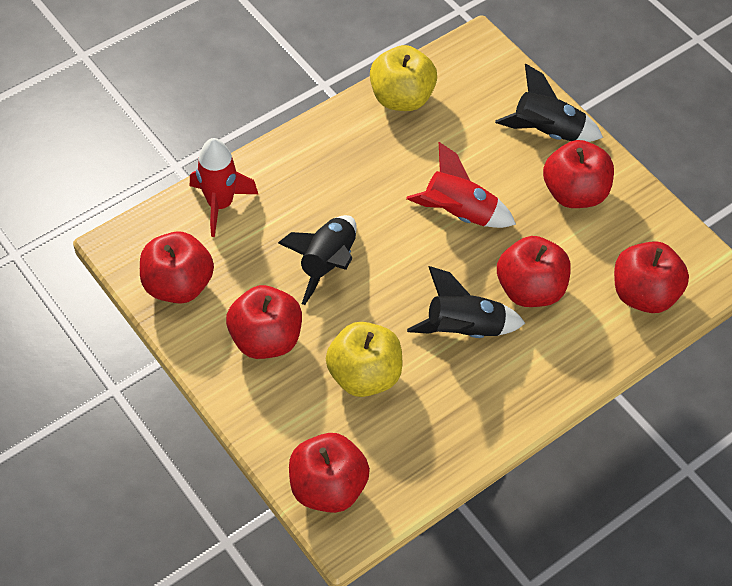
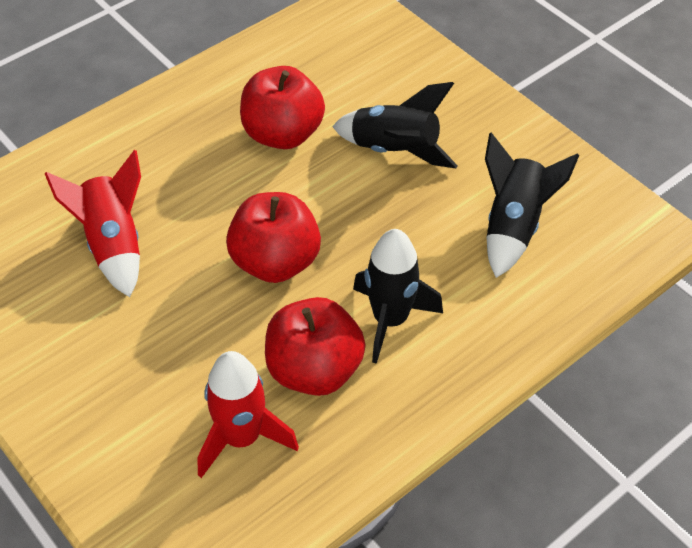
red apple: 6 -> 3
yellow apple: 2 -> 0

